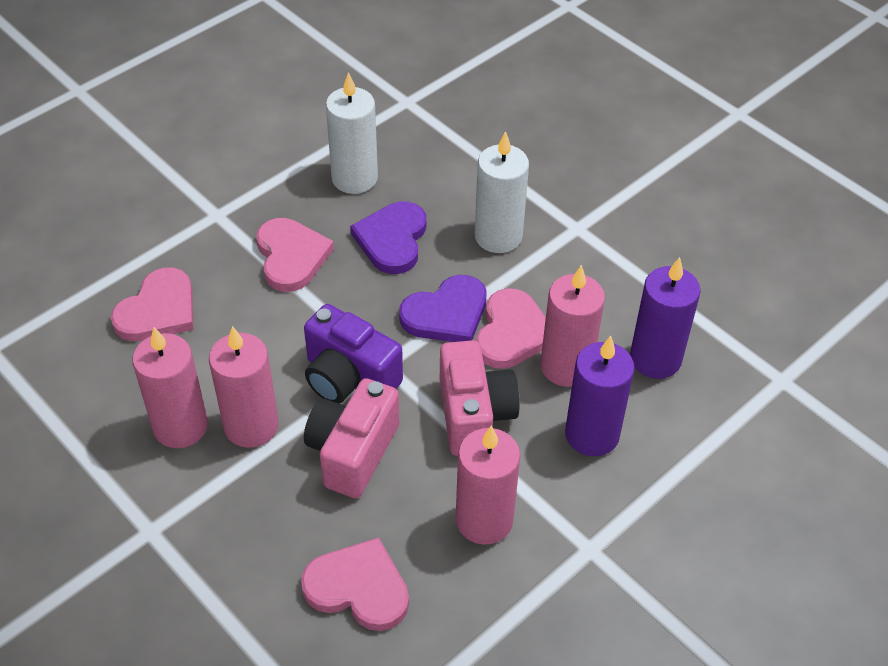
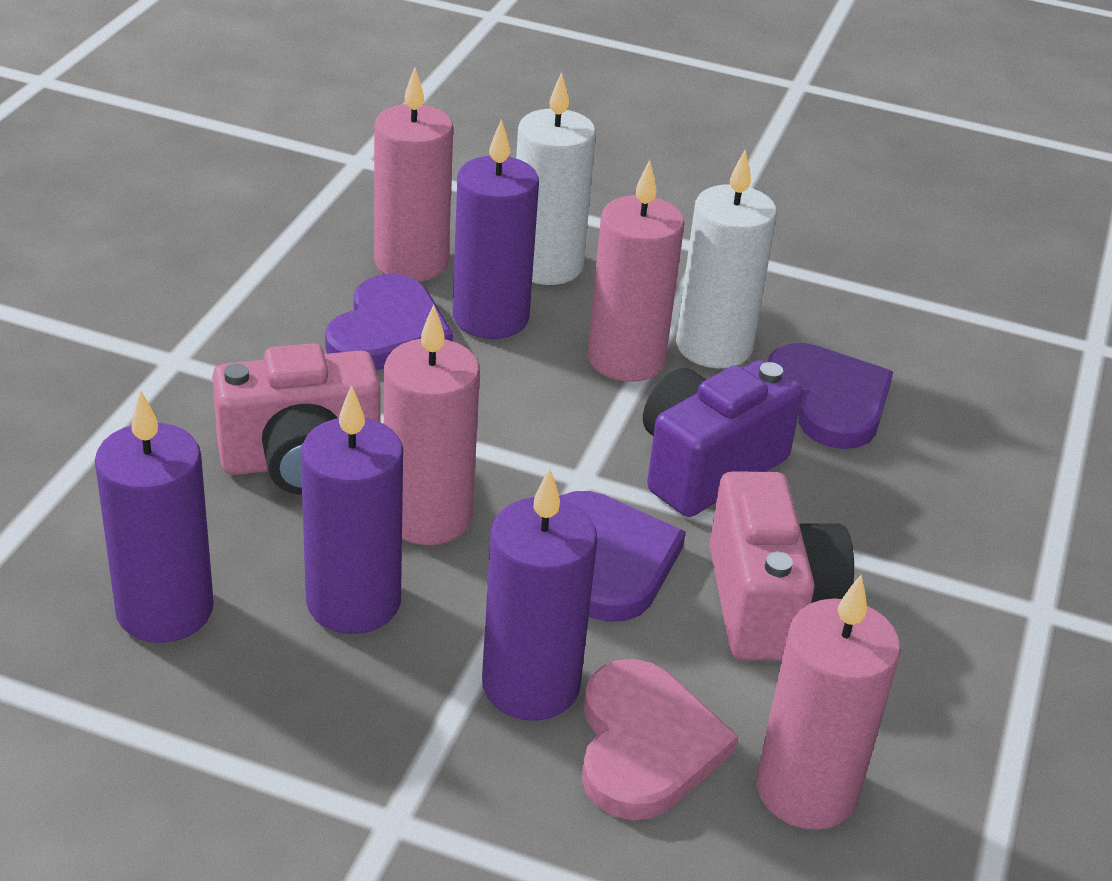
pink heart: 4 -> 1
purple candle: 2 -> 4
purple heart: 2 -> 3

